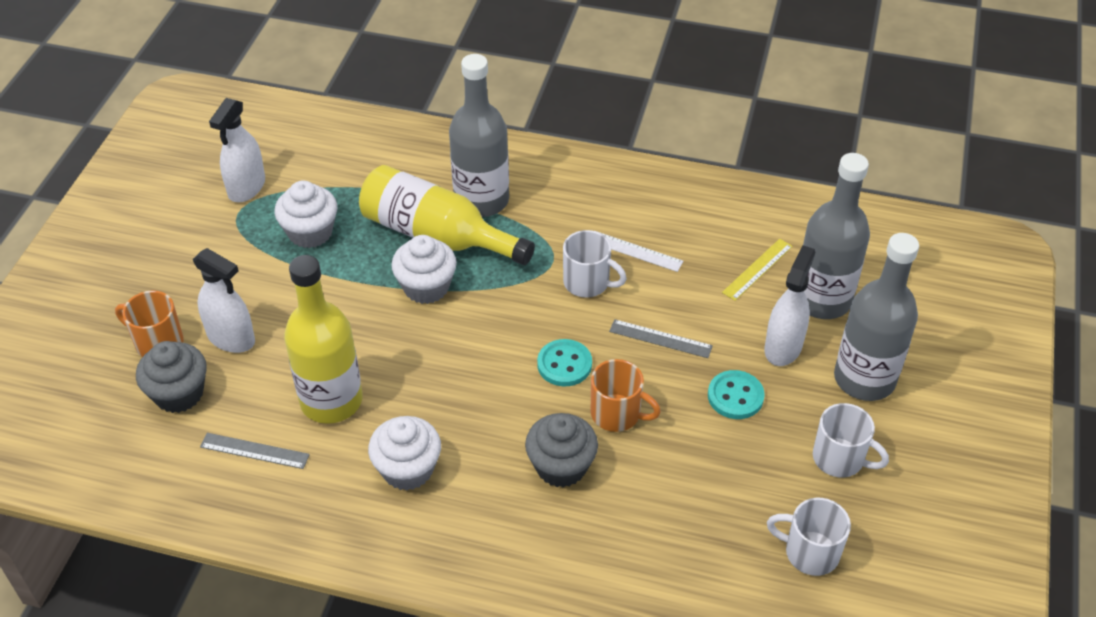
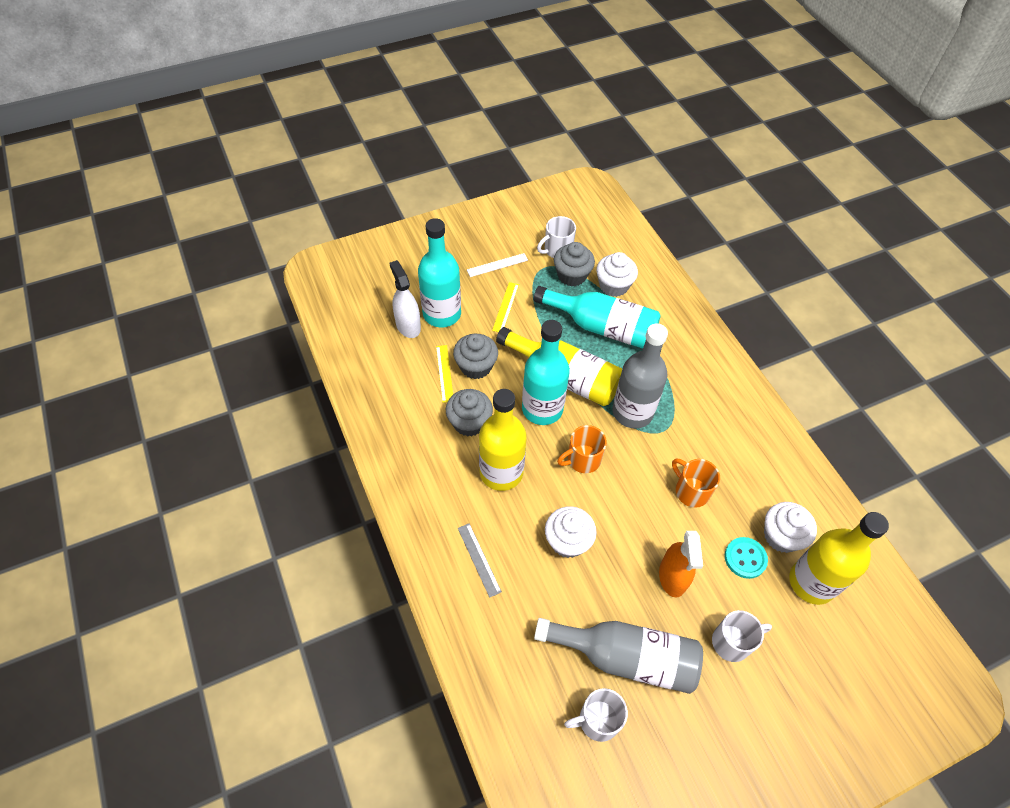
grey bottle: 3 -> 2
grey cupcake: 2 -> 3
grey ruler: 2 -> 1
orange spray bottle: 0 -> 1
turquoise bottle: 0 -> 3
turquoise button: 2 -> 1
white spray bottle: 3 -> 1
yellow bottle: 2 -> 3
yellow ruler: 1 -> 2

